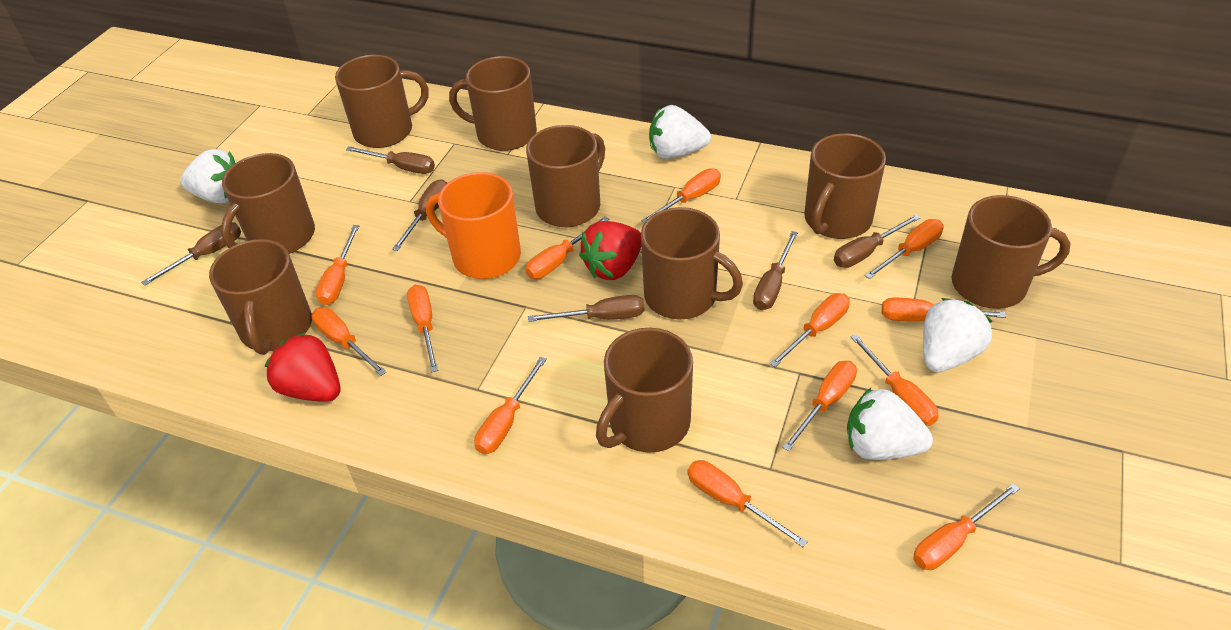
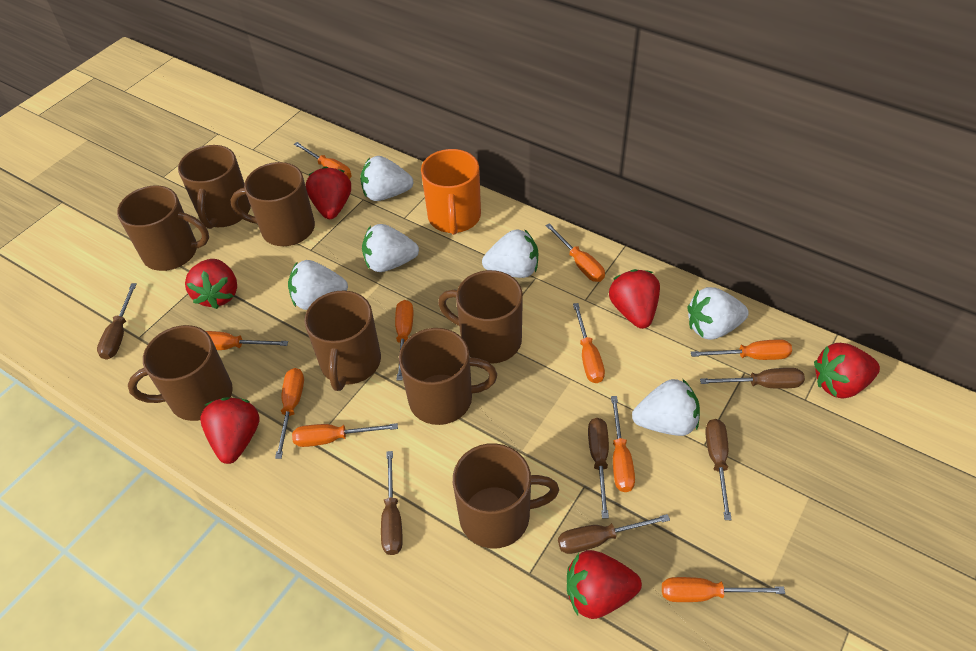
brown mug: 9 -> 8
orange screwdriver: 13 -> 10
red strawberry: 2 -> 6
white strawberry: 4 -> 6

